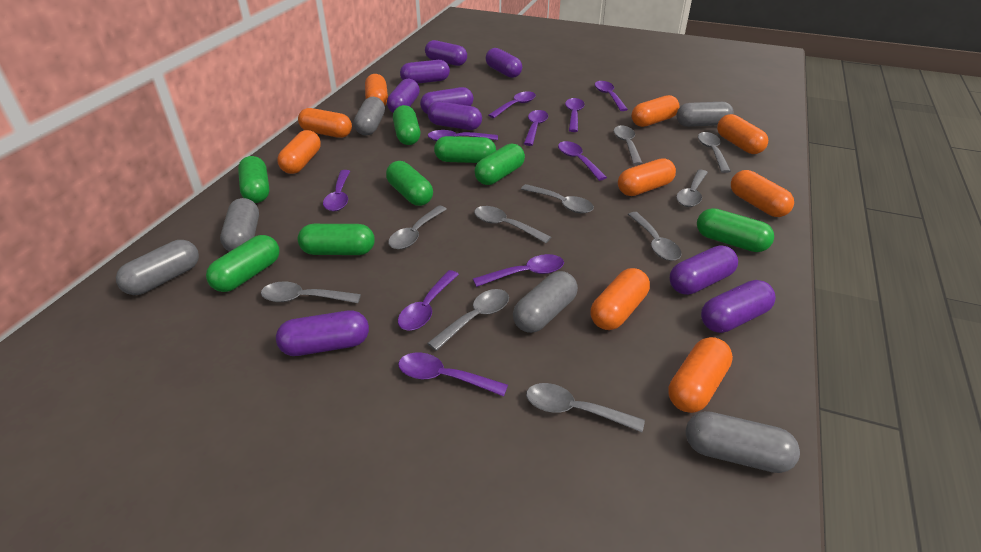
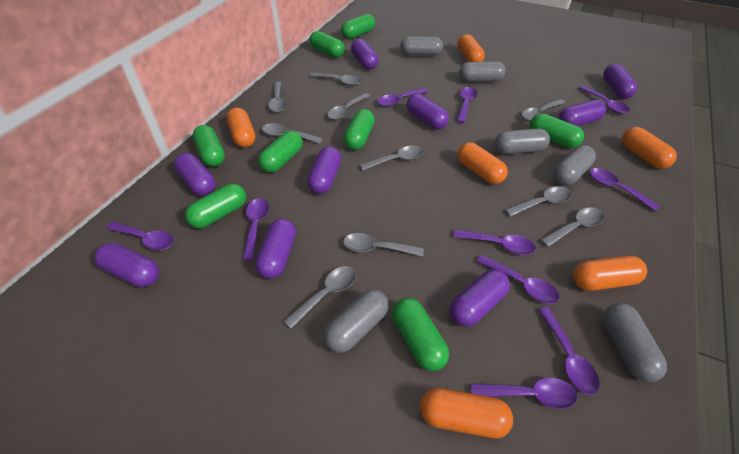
orange capsule: 9 -> 6

